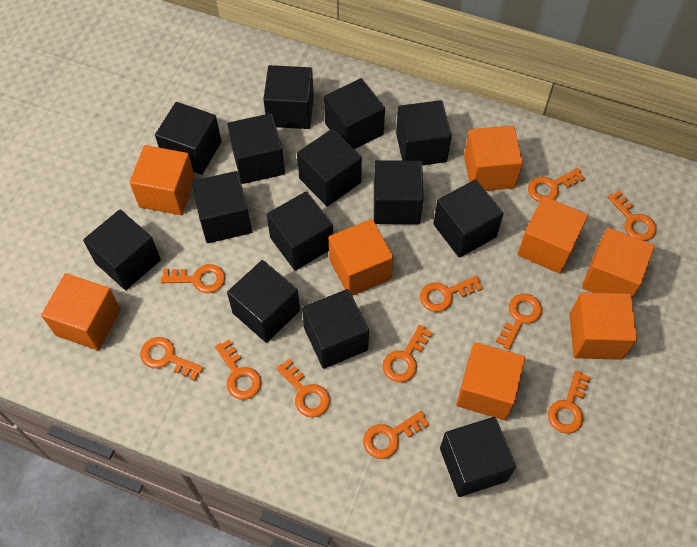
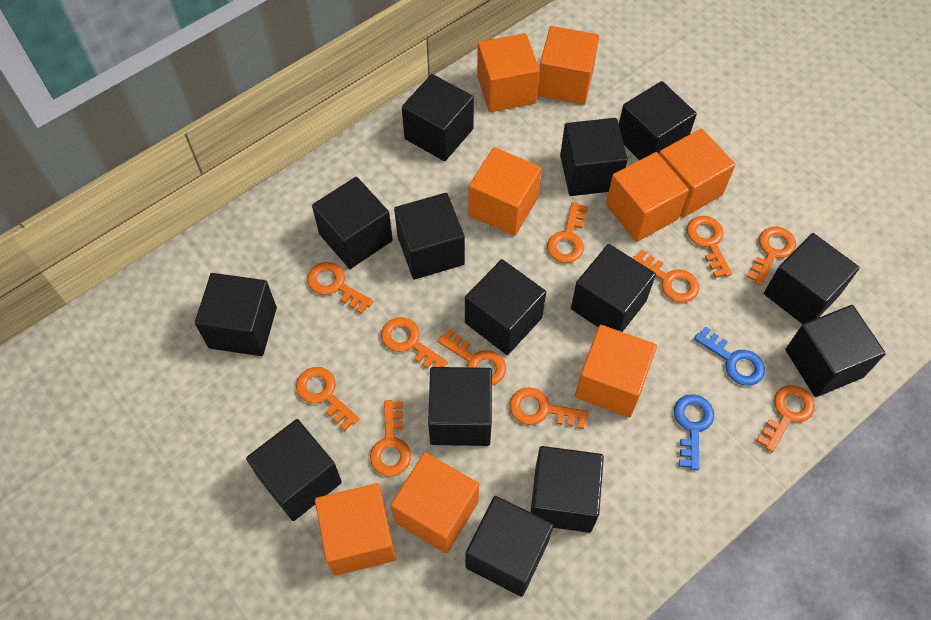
blue key: 0 -> 2

